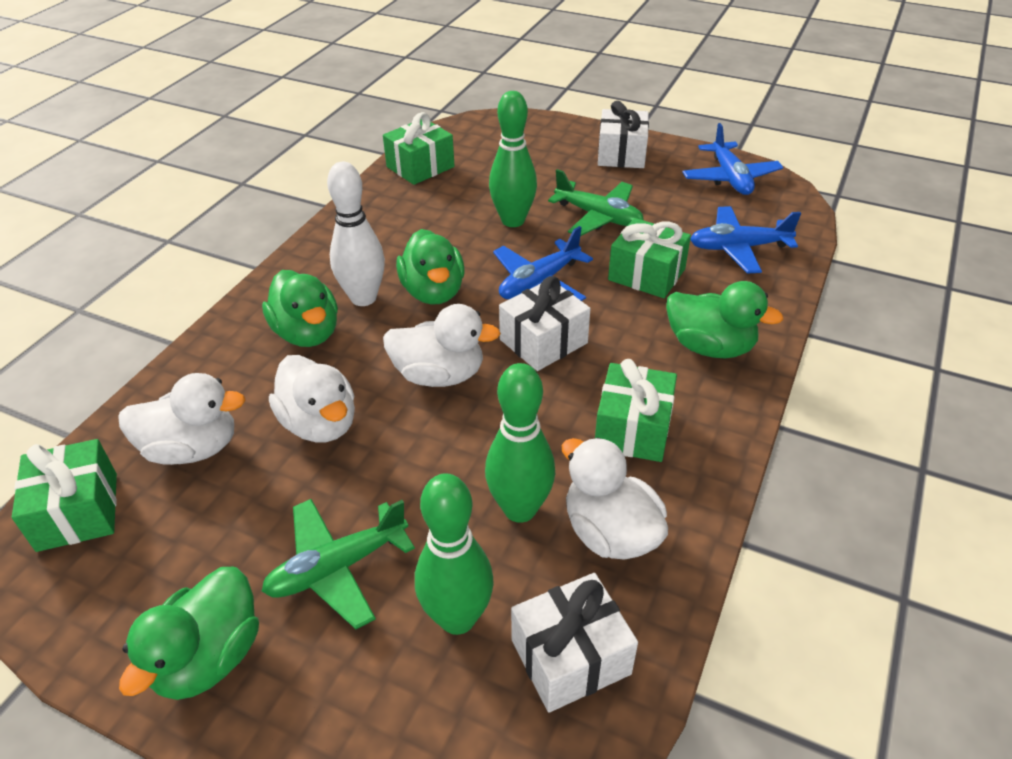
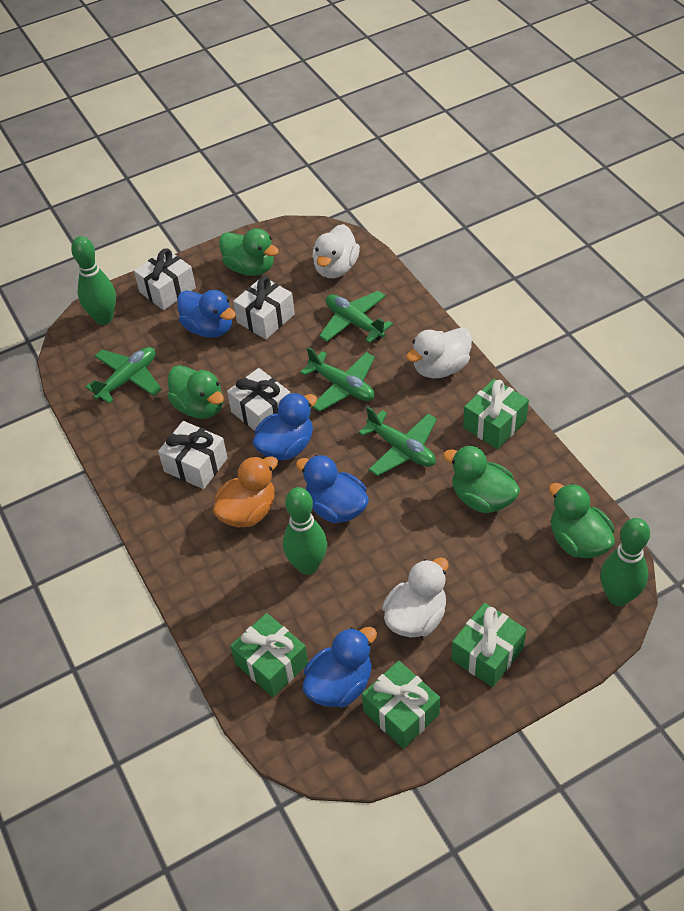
blue duck: 0 -> 4
blue plane: 3 -> 0
green plane: 2 -> 4
orange duck: 0 -> 1
white bowling pin: 1 -> 0
white duck: 4 -> 3
white gift: 3 -> 4

